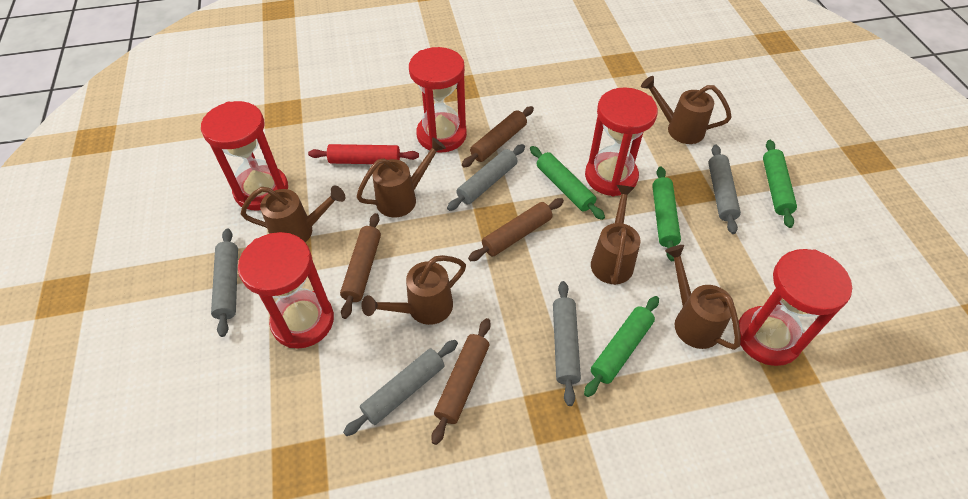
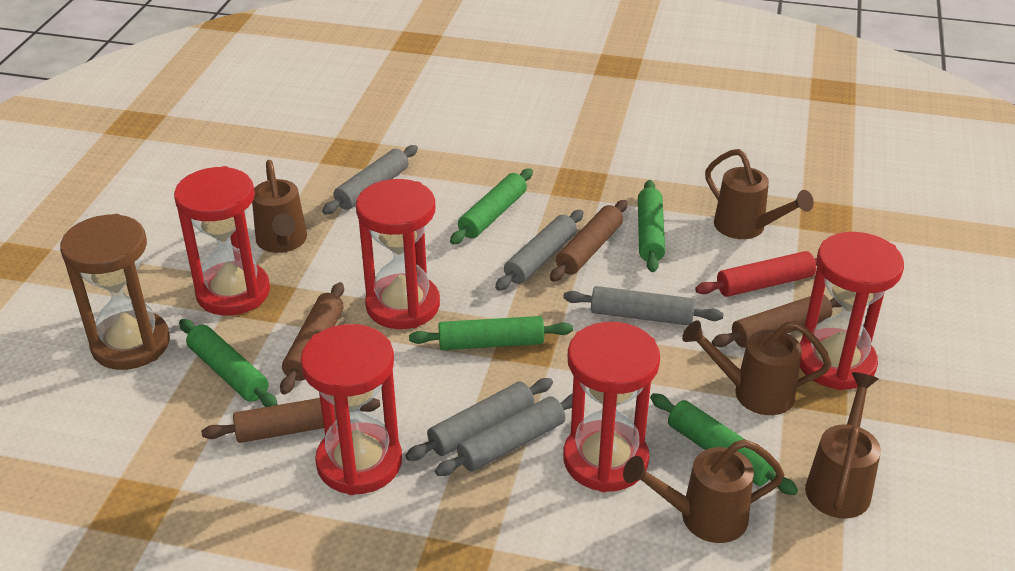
brown hourglass: 0 -> 1
brown watering can: 6 -> 5
green rolling pin: 4 -> 5

